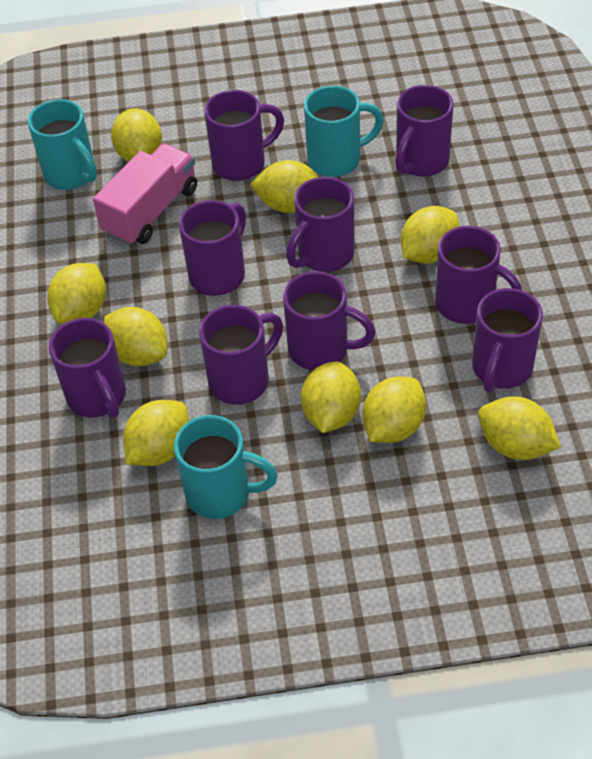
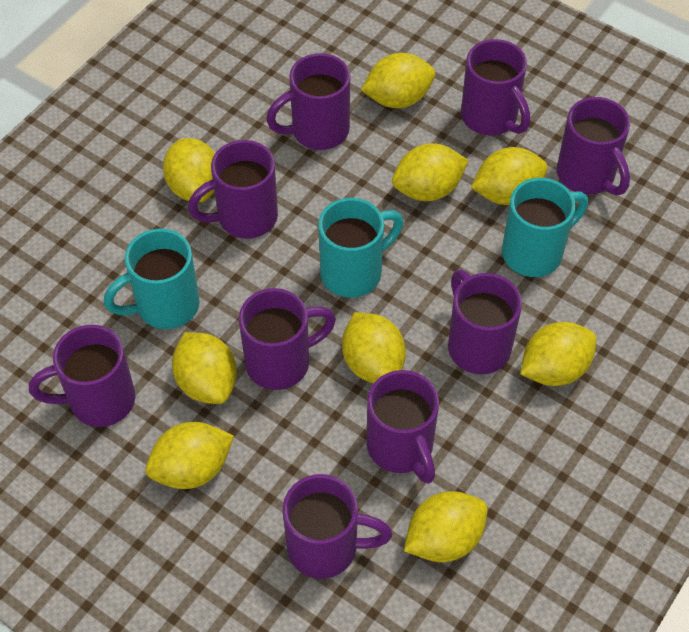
pink truck: 1 -> 0

